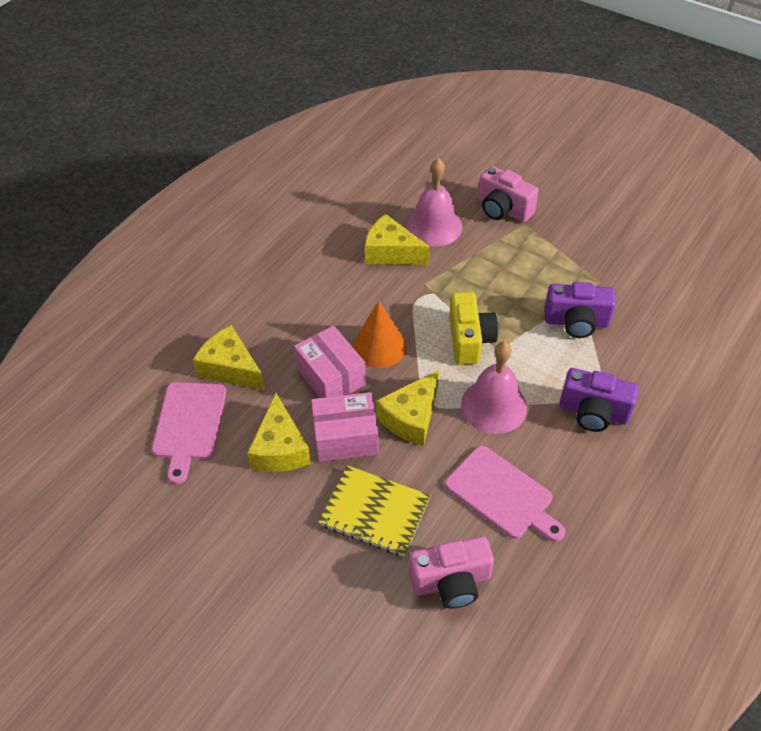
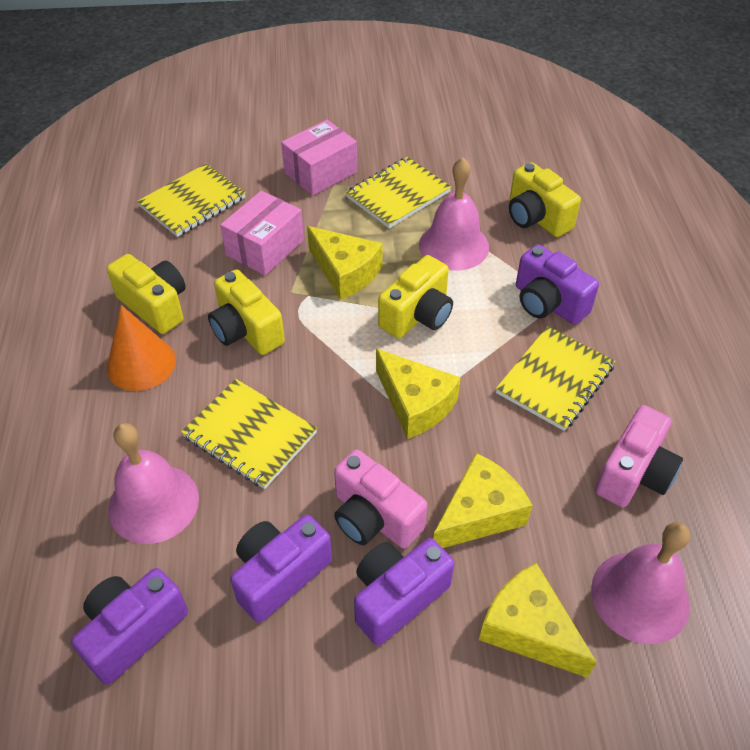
pink bell: 2 -> 3
pink cutting board: 2 -> 0
purple camera: 2 -> 4
yellow camera: 1 -> 4
yellow notebook: 1 -> 4

